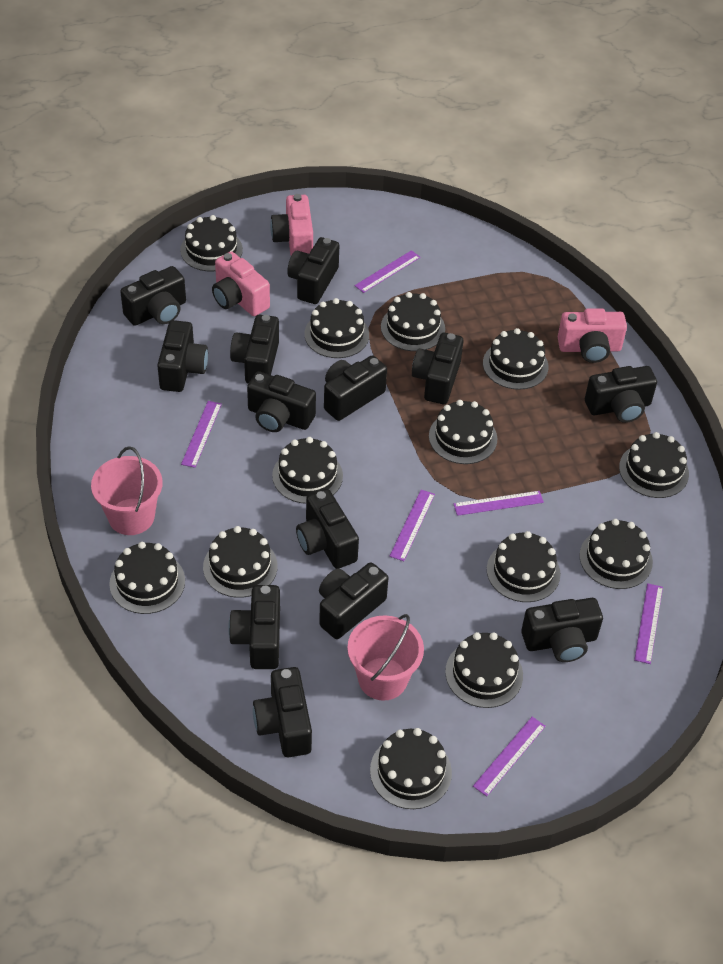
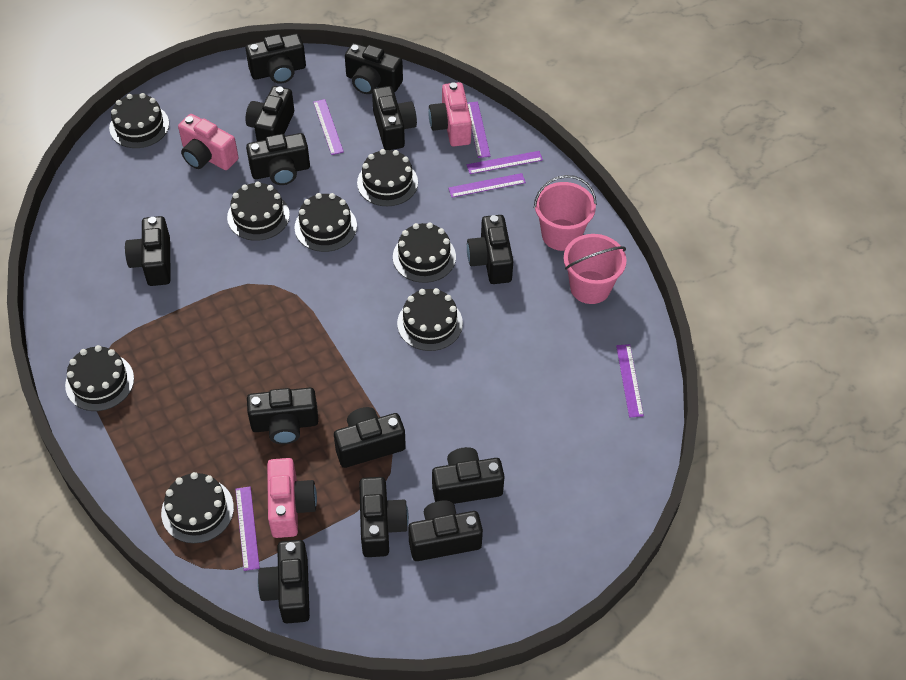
black cake: 13 -> 8

